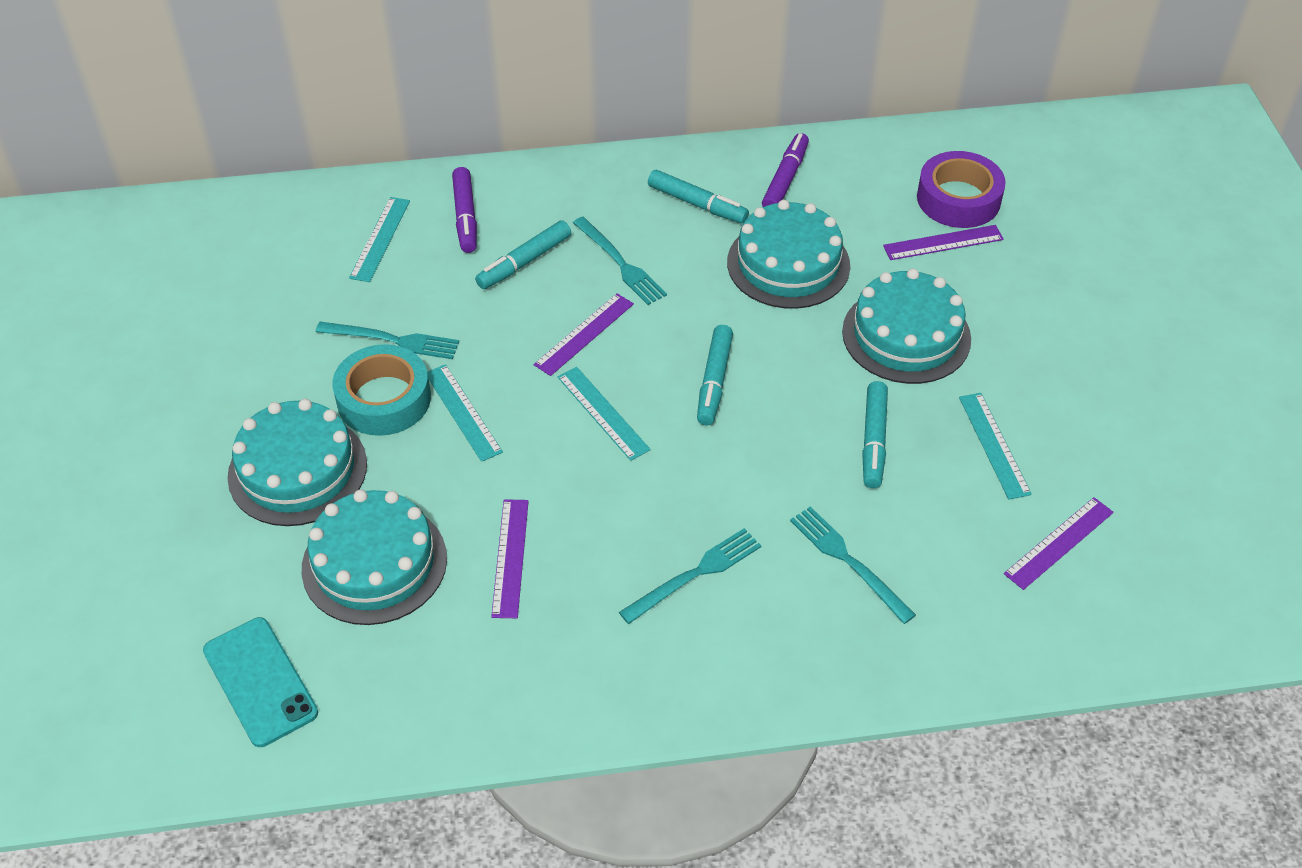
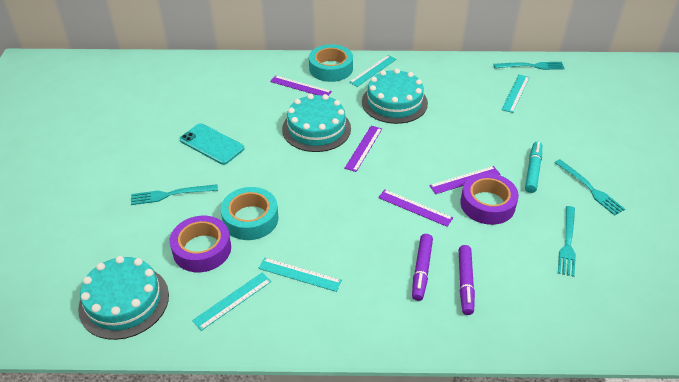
purple tape: 1 -> 2
turquoise cake: 4 -> 3
turquoise marker: 4 -> 1
turquoise tape: 1 -> 2

